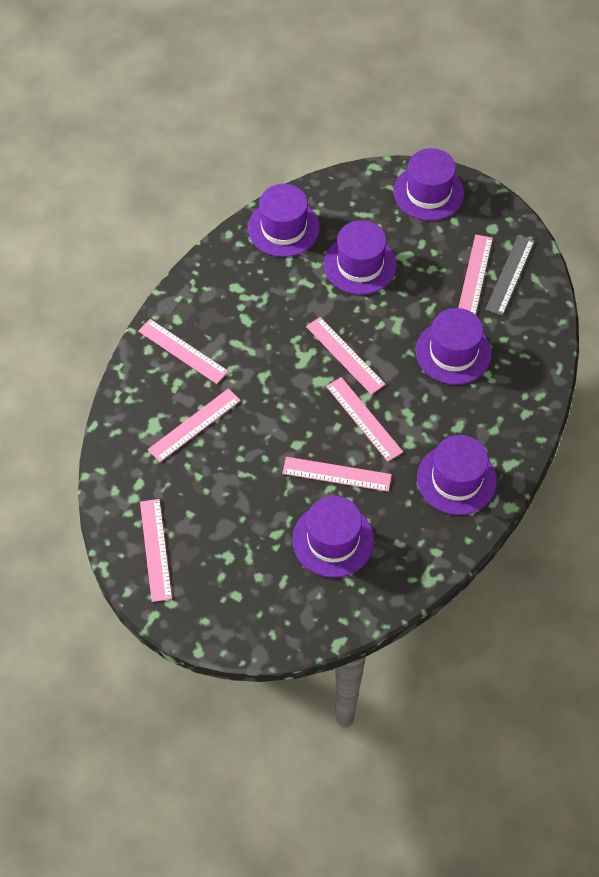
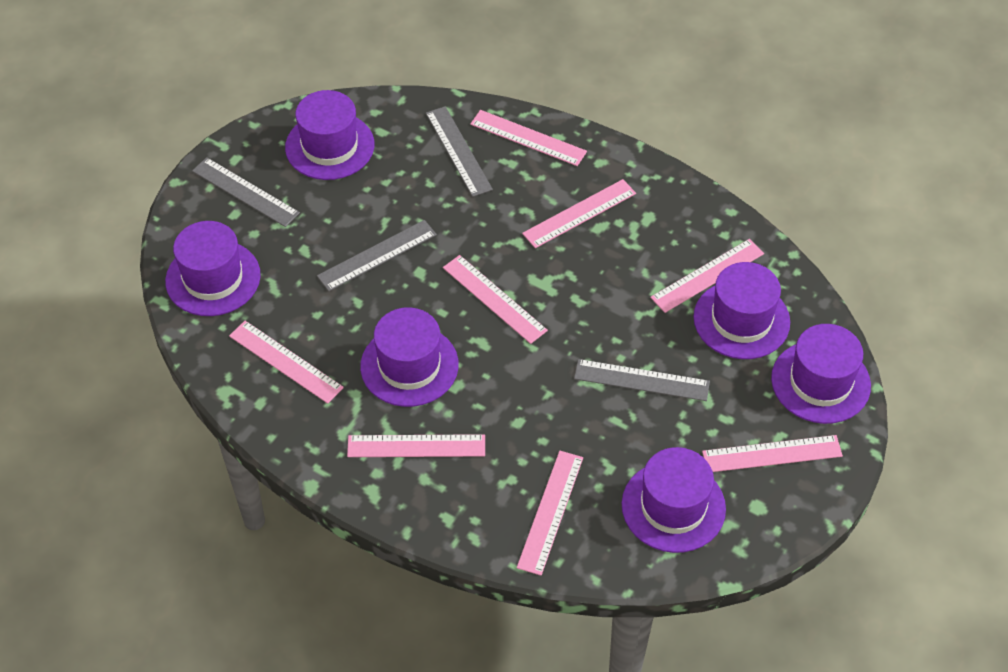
grey ruler: 1 -> 4
pink ruler: 7 -> 8

